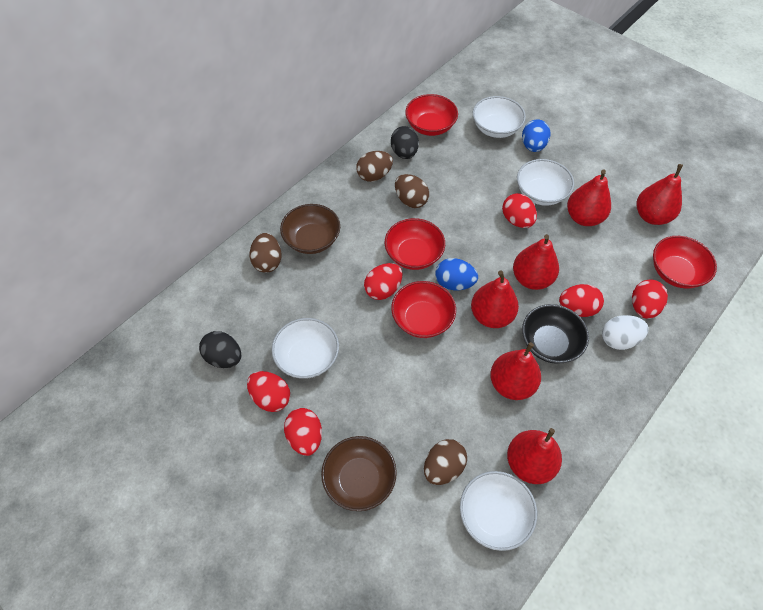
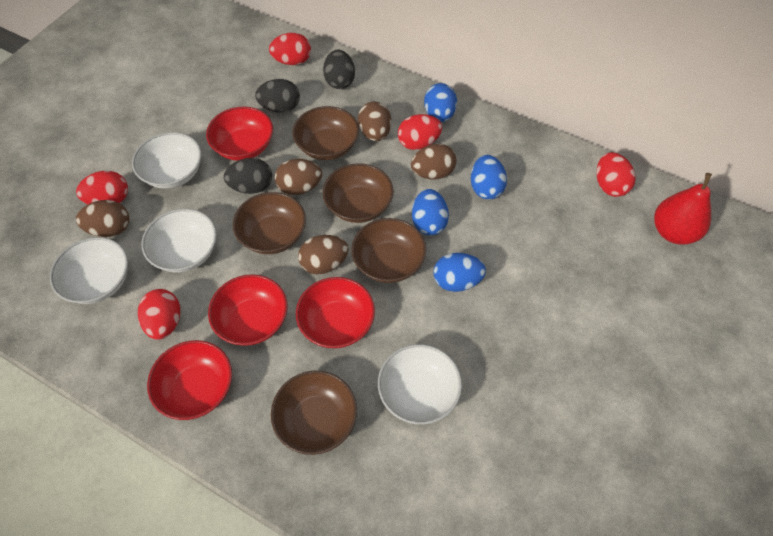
black bowl: 1 -> 0
black egg: 2 -> 3
blue egg: 2 -> 4
brown bowl: 2 -> 5
brown egg: 4 -> 5
red egg: 6 -> 5
red pear: 6 -> 1
white egg: 1 -> 0

